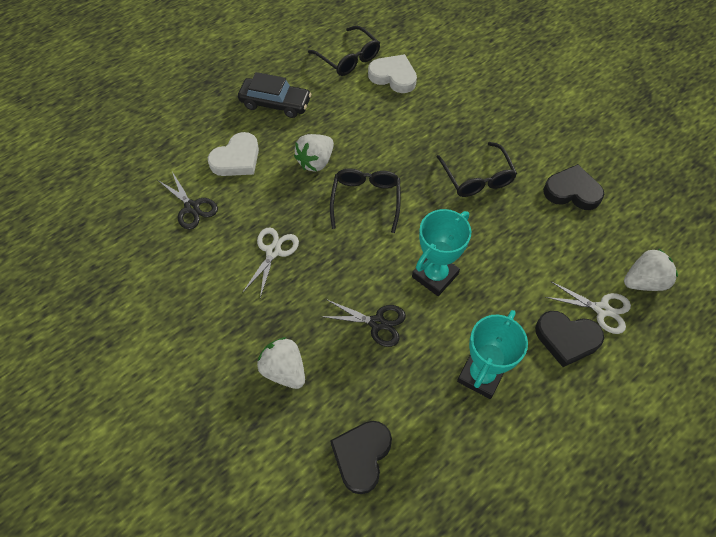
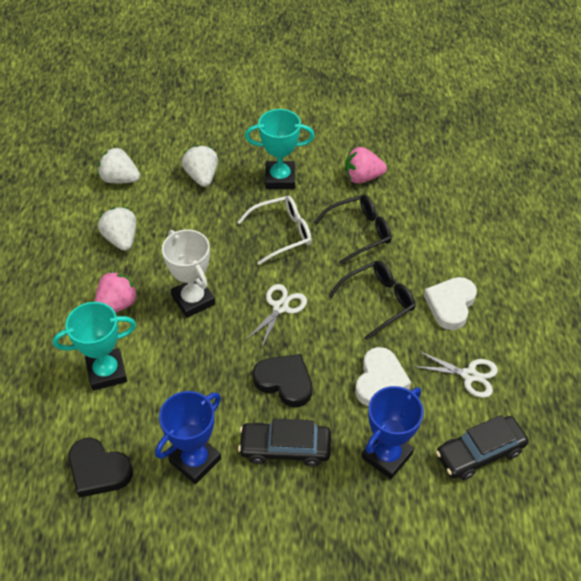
black car: 1 -> 2
black glasses: 3 -> 2
black heart: 3 -> 2
black scissors: 2 -> 0
blue trophy: 0 -> 2
pink strawberry: 0 -> 2
white glasses: 0 -> 1
white trophy: 0 -> 1

